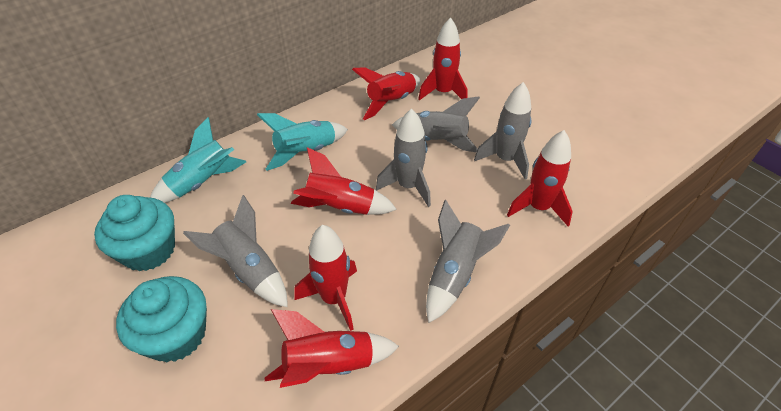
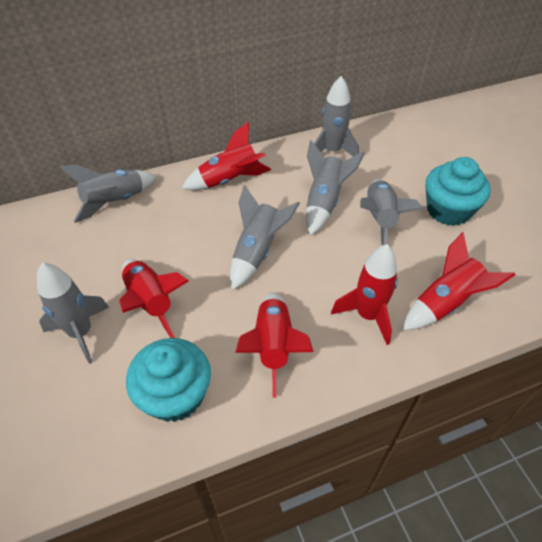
grey rocket: 5 -> 6
red rocket: 6 -> 5
turquoise rocket: 2 -> 0

